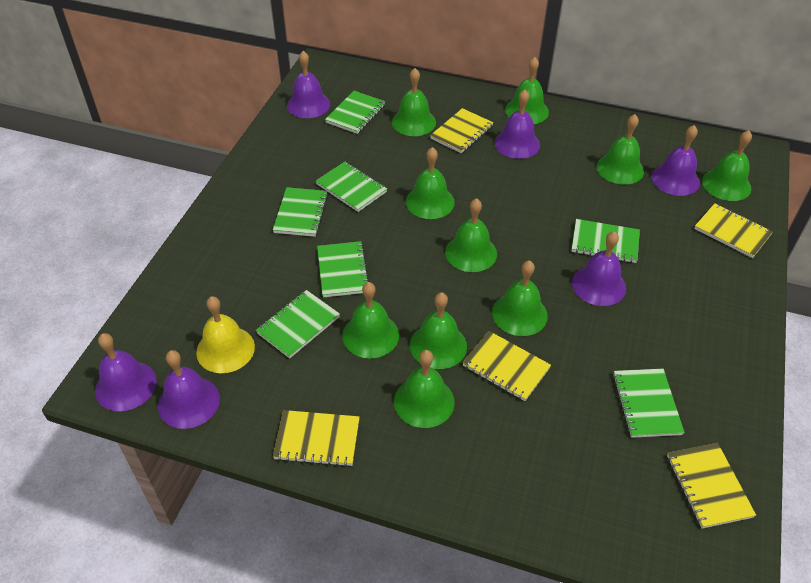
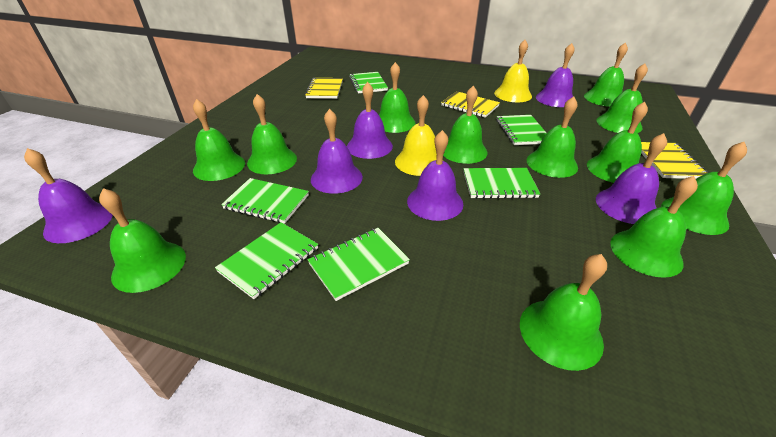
green bell: 10 -> 12
green notebook: 7 -> 6
yellow bell: 1 -> 2
yellow notebook: 5 -> 3

